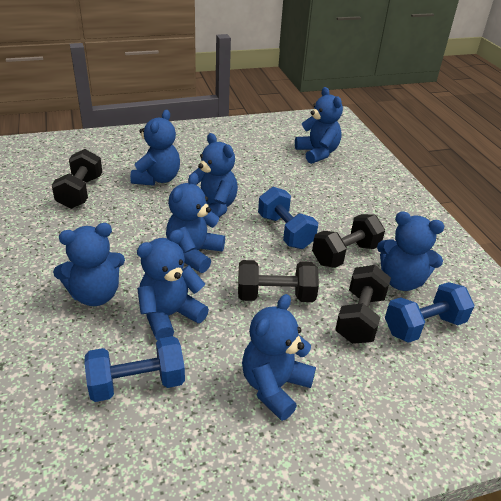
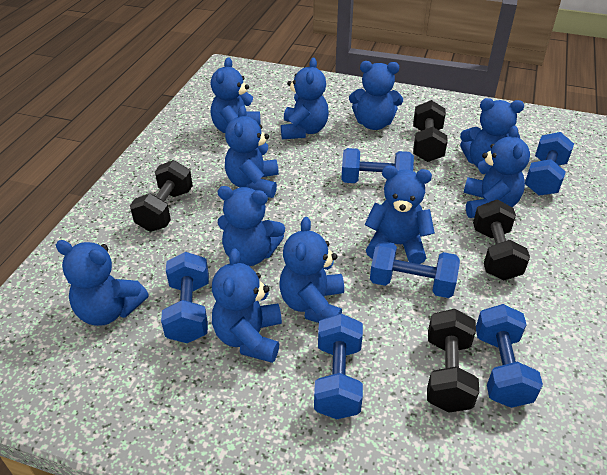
blue dumbbell: 3 -> 6
blue teddy bear: 8 -> 11

